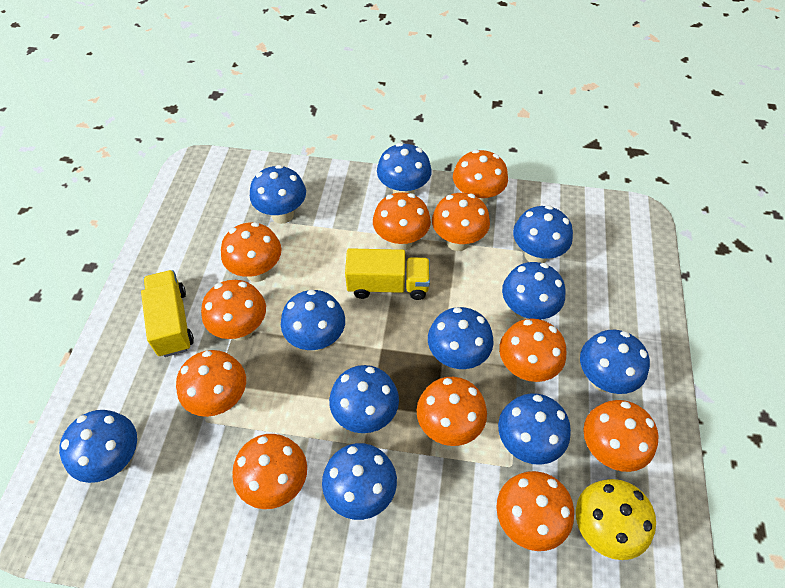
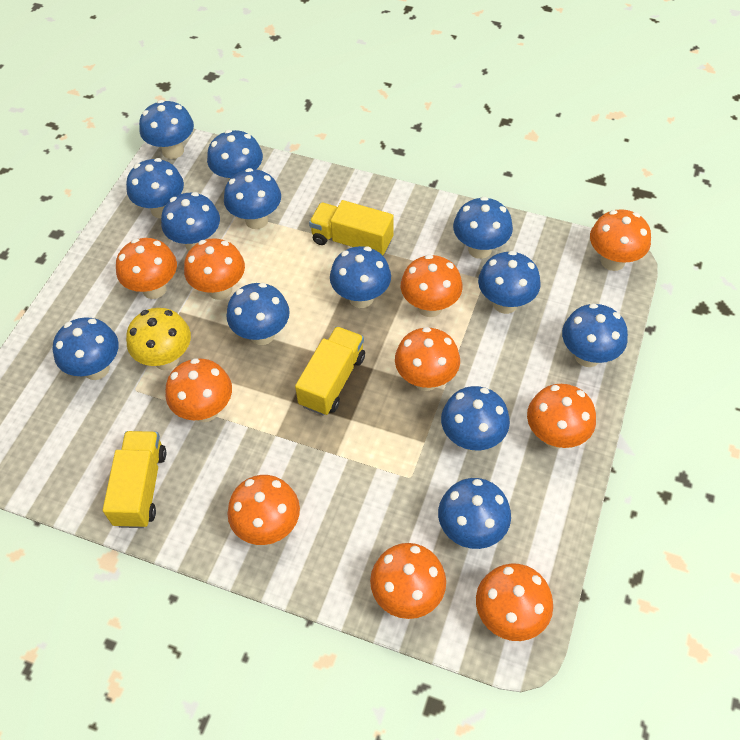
blue mushroom: 11 -> 13
orange mushroom: 11 -> 10
yellow truck: 2 -> 3

